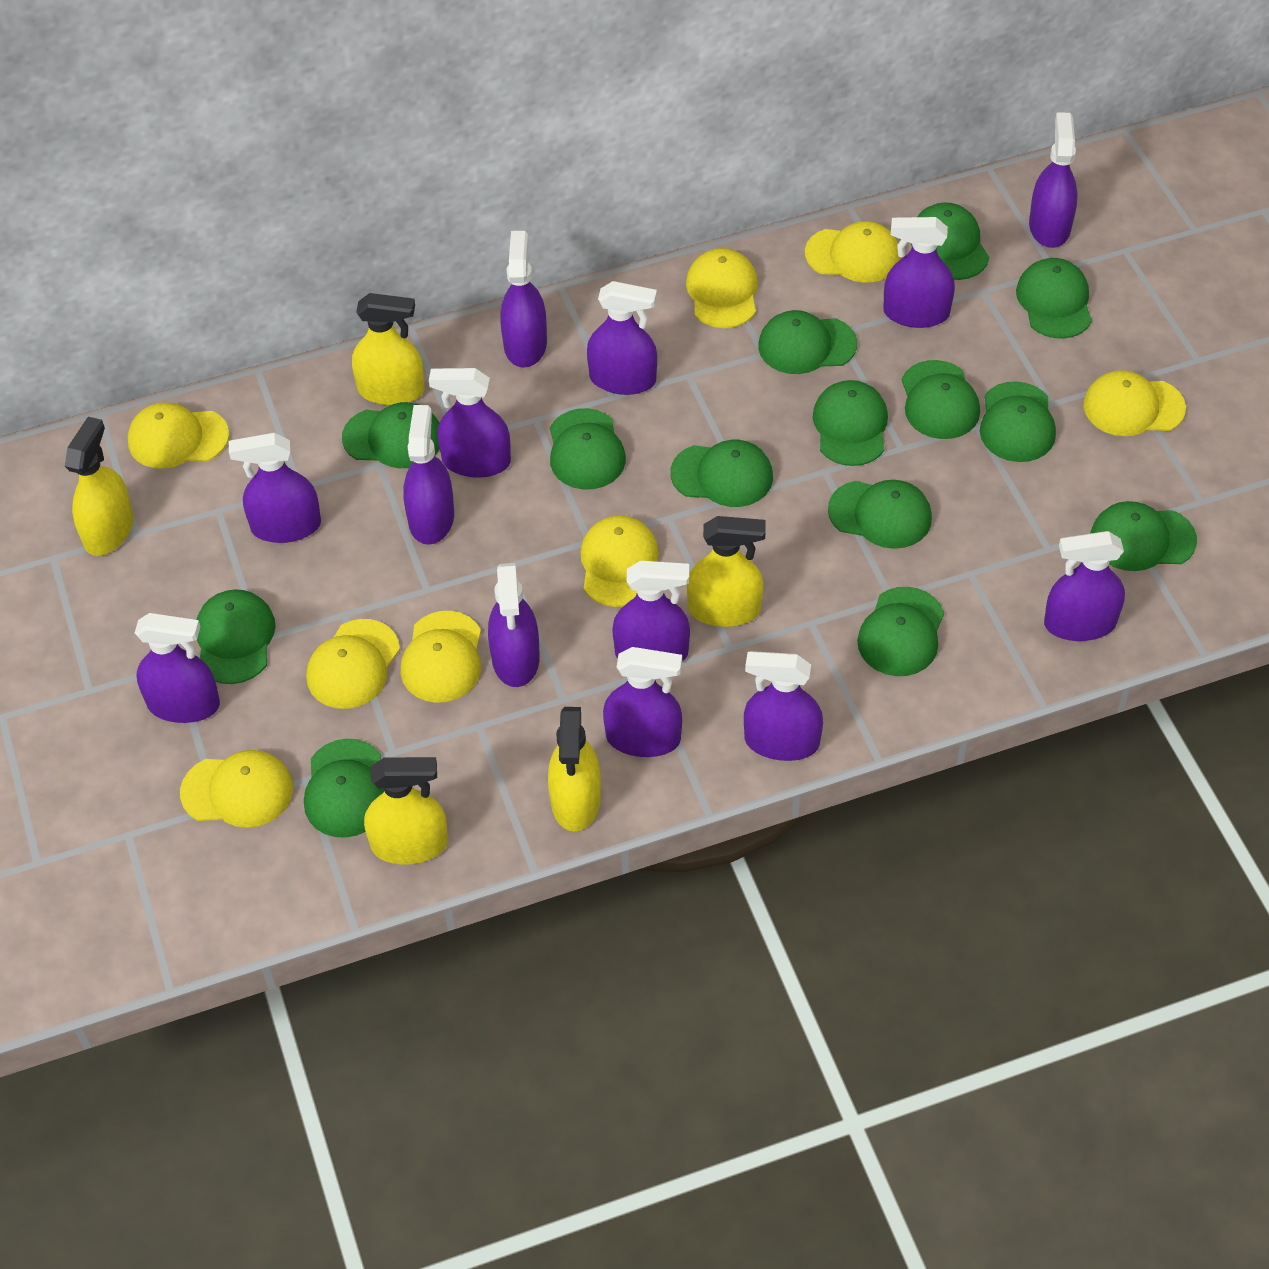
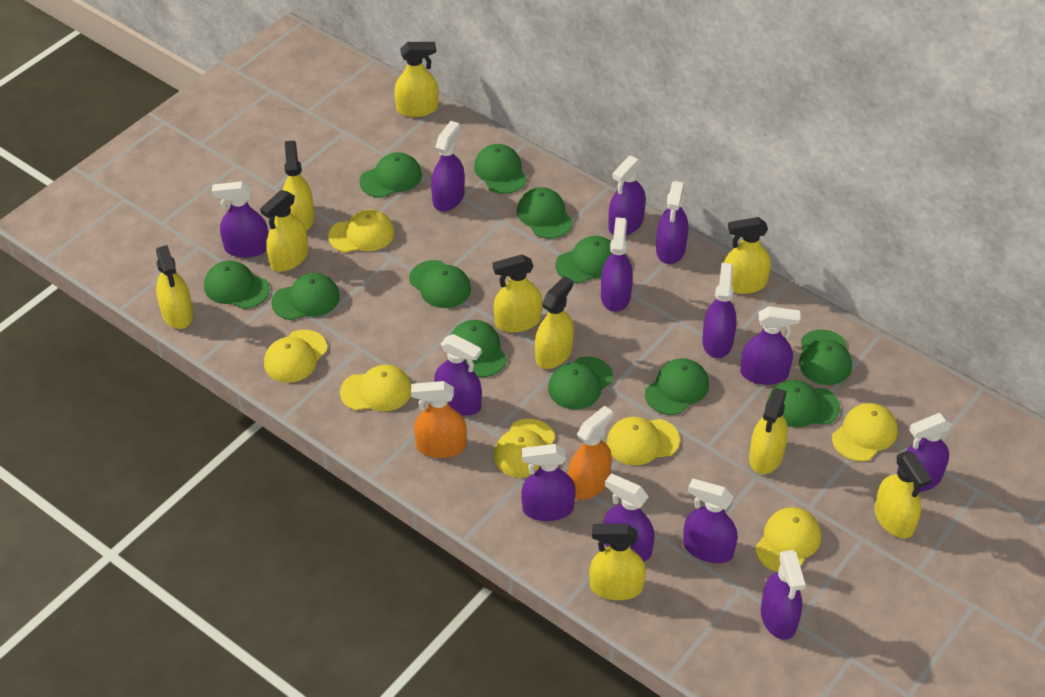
green cap: 14 -> 12
orange spray bottle: 0 -> 2
yellow cap: 8 -> 7
yellow spray bottle: 5 -> 10

